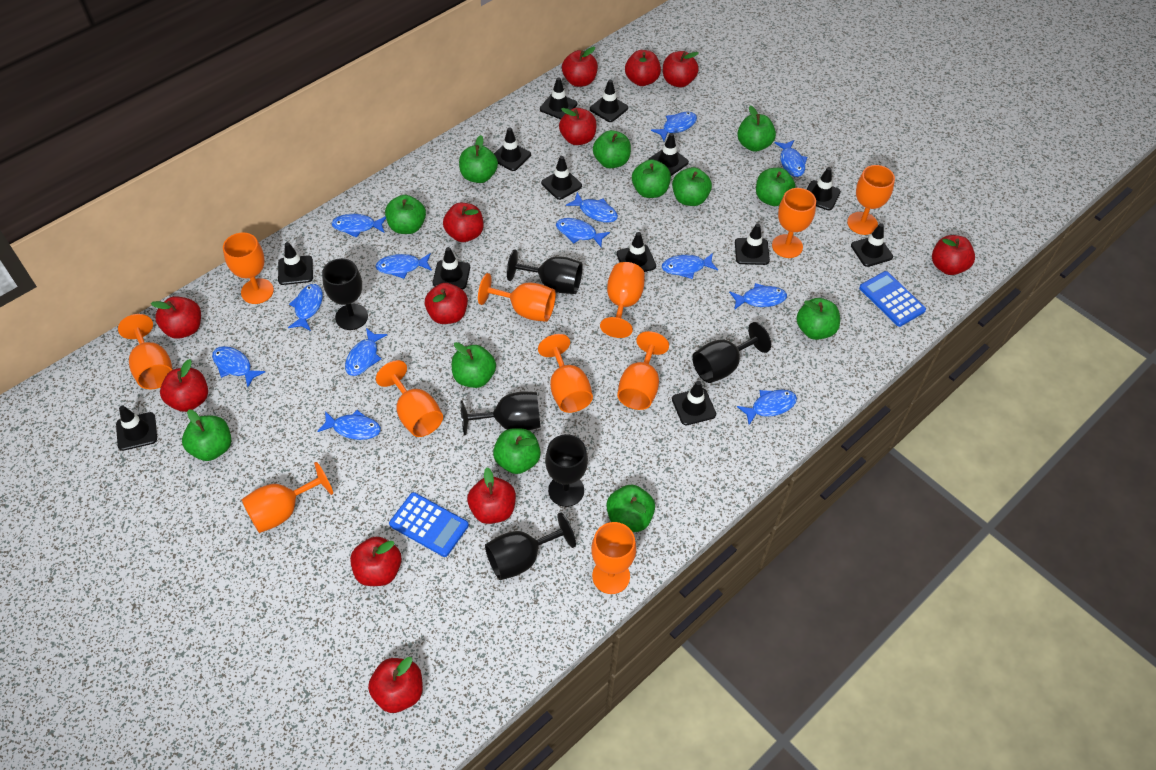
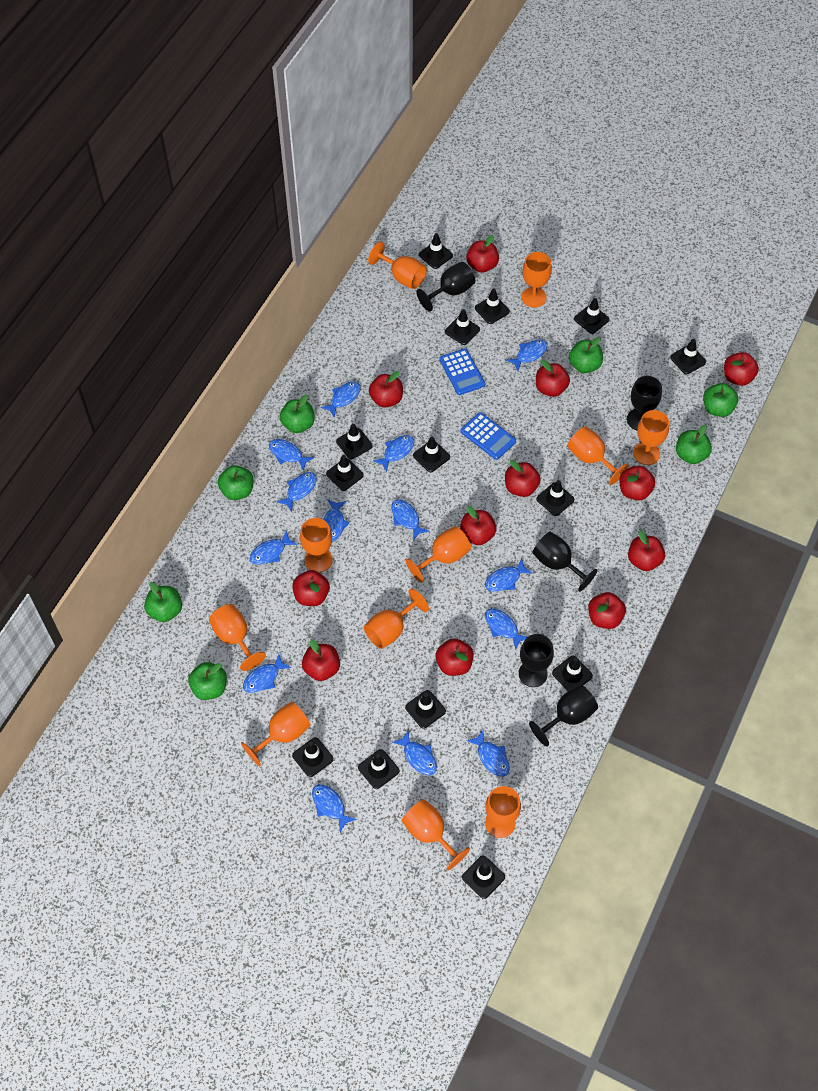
black goblet: 6 -> 5
black traffic cone: 13 -> 14
blue fish: 13 -> 14
green apple: 12 -> 7

